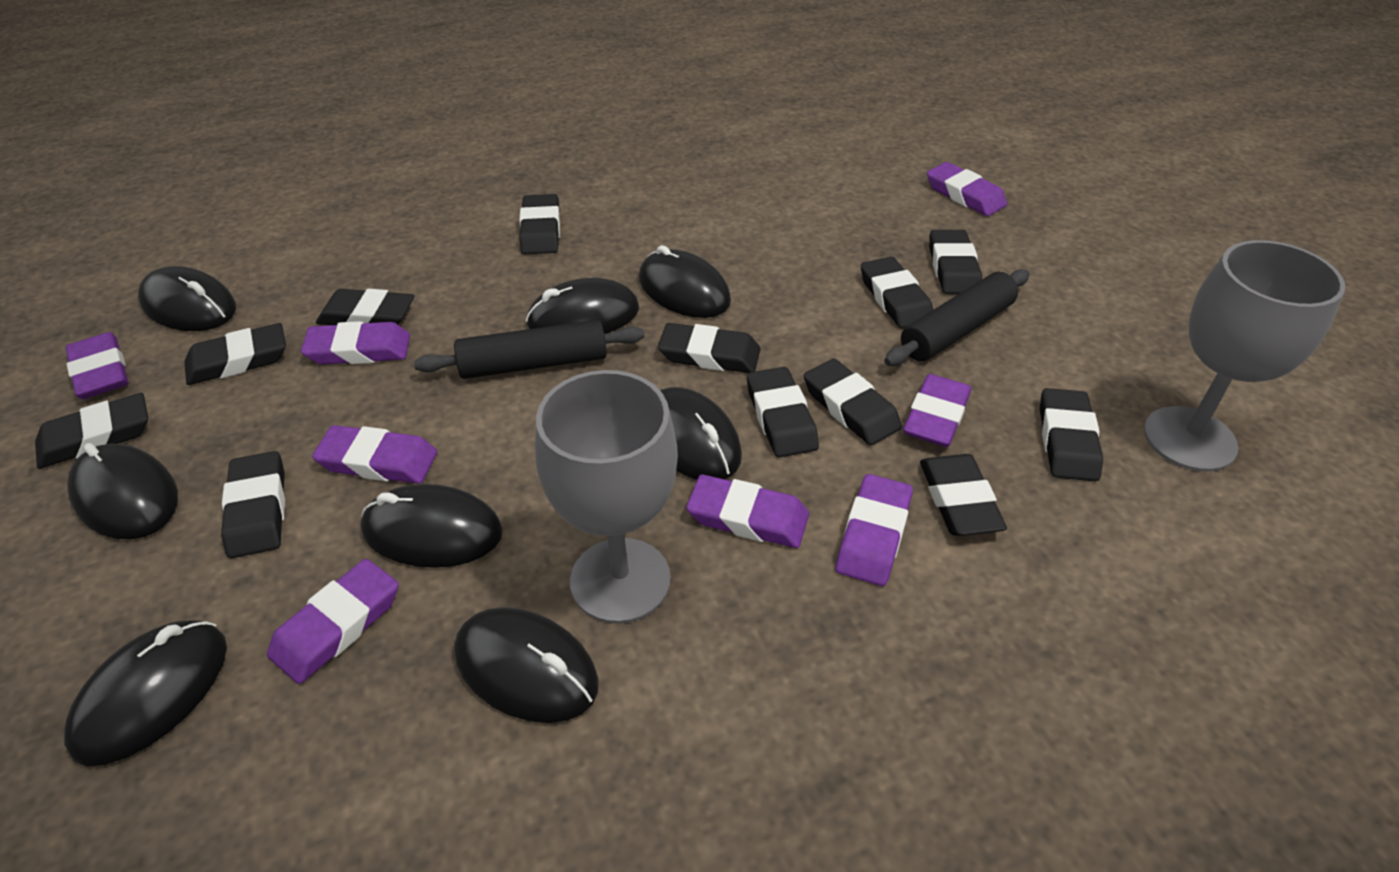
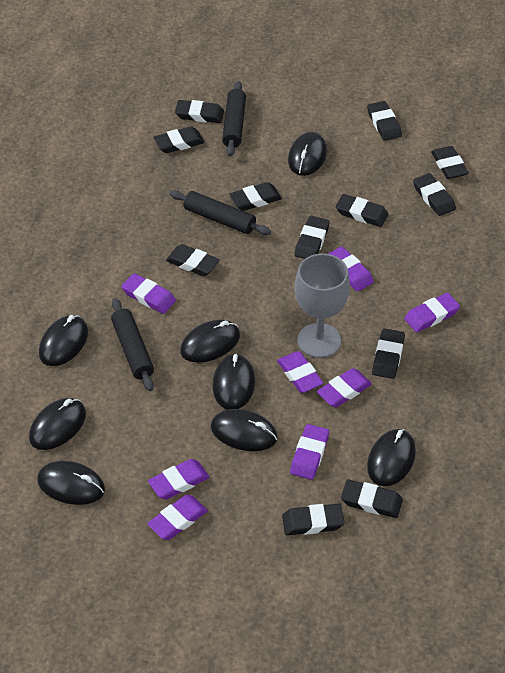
black rolling pin: 2 -> 3
grey goblet: 2 -> 1

